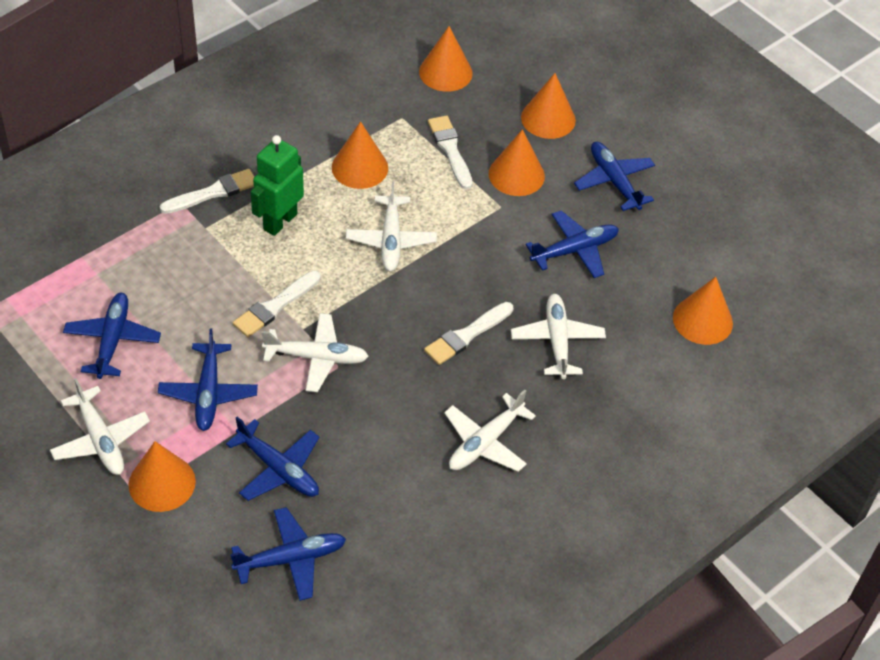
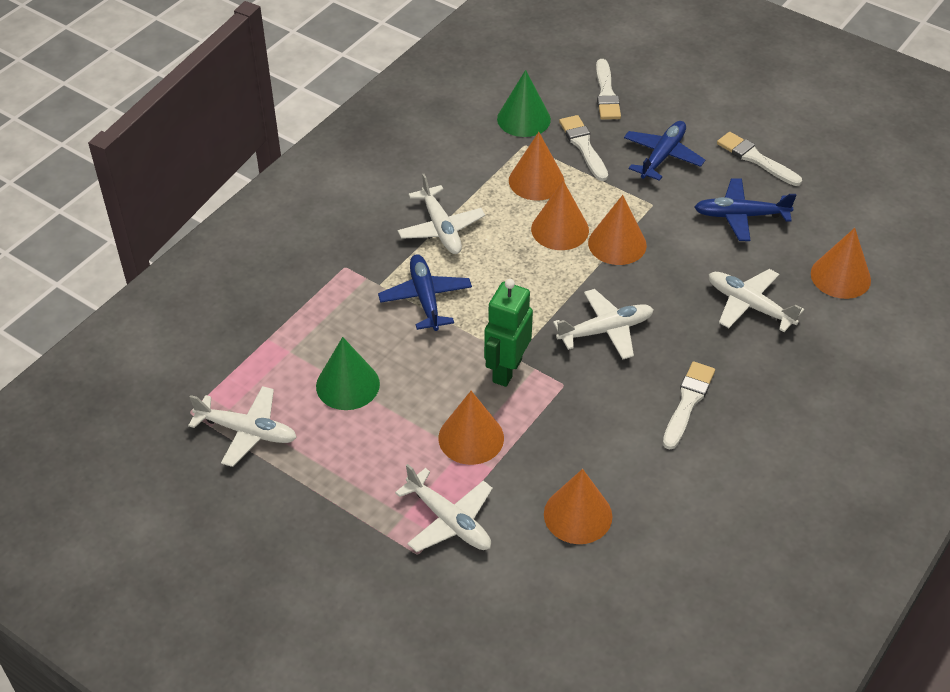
blue plane: 6 -> 3
green cone: 0 -> 2

